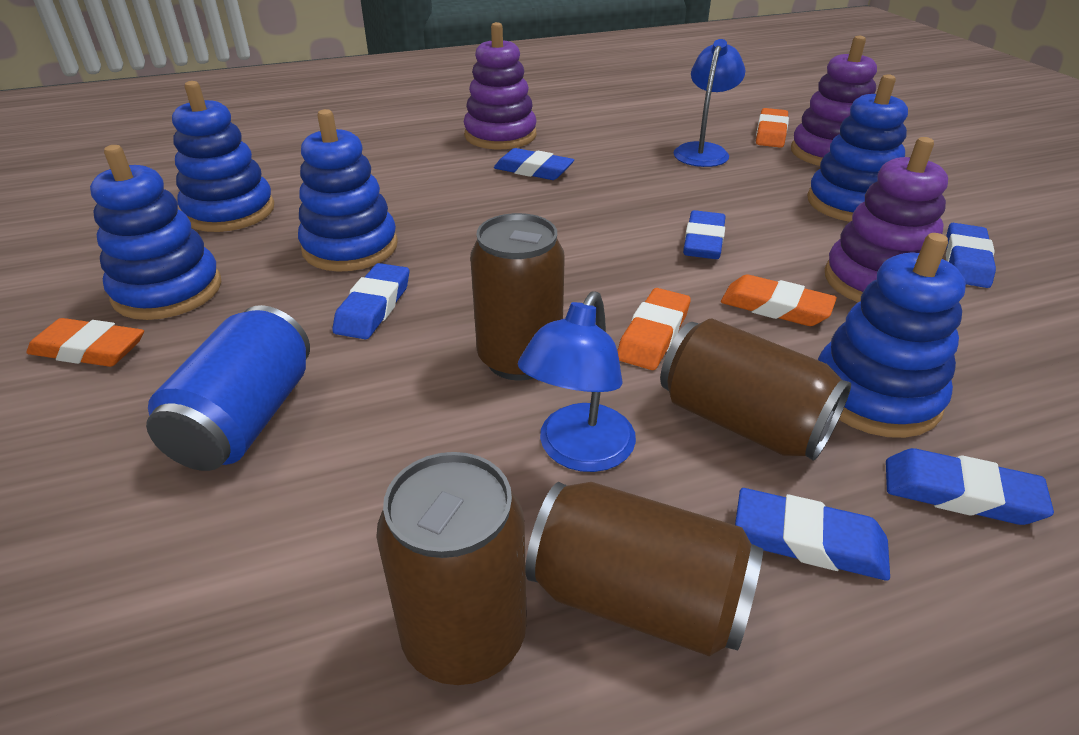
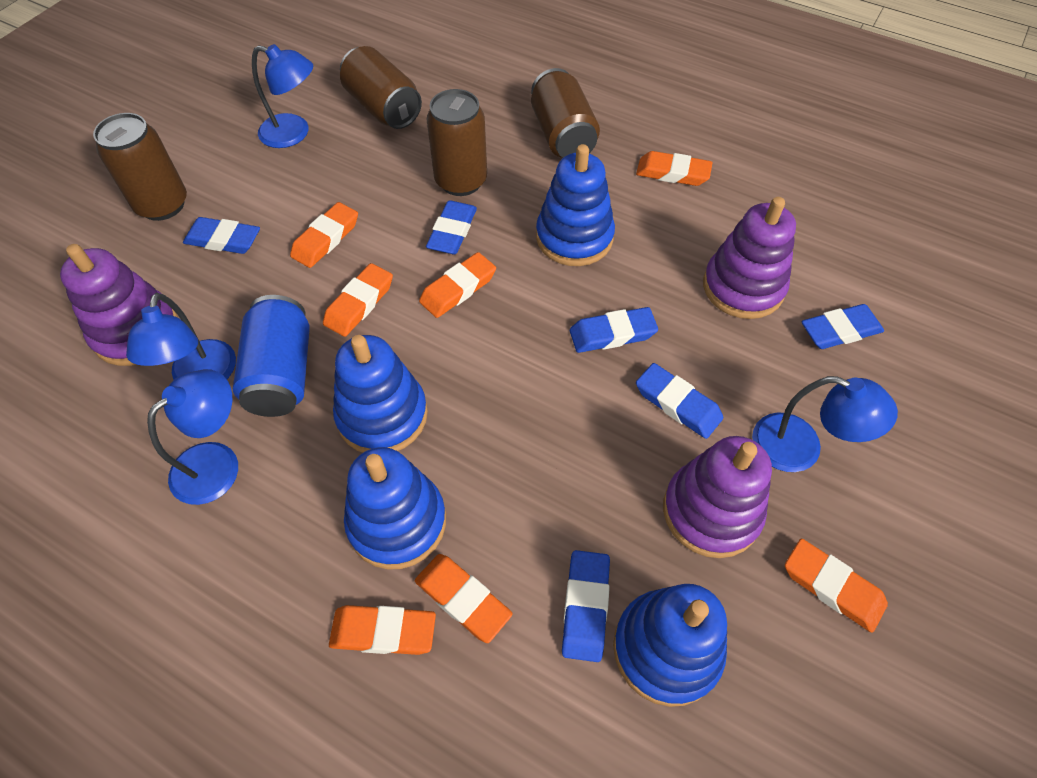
blue lamp: 2 -> 4
blue stacking toy: 5 -> 4
orange eraser: 4 -> 7

